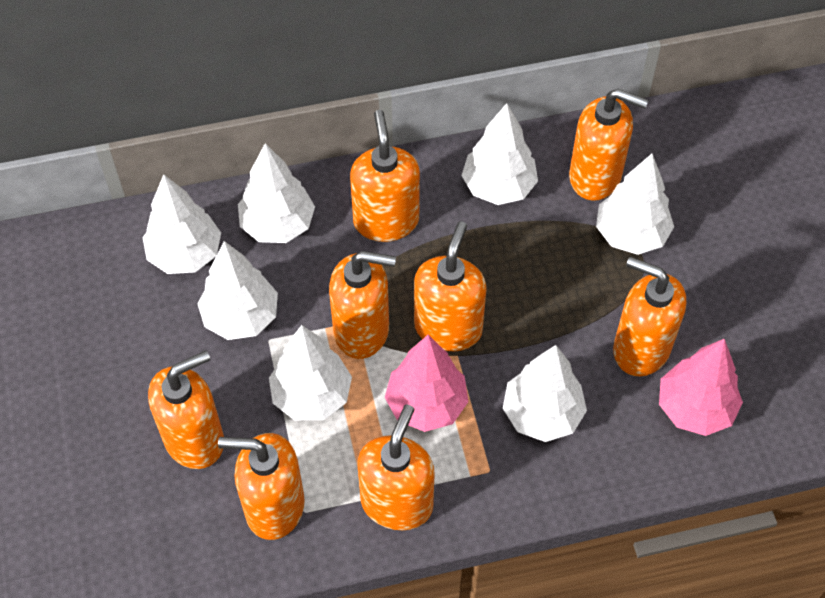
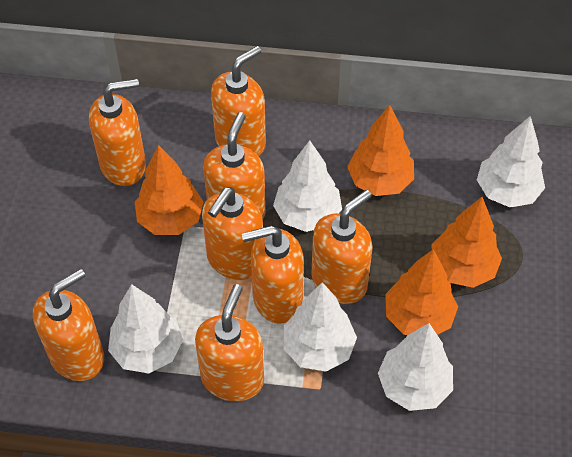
orange tree: 0 -> 4
pink tree: 2 -> 0
white tree: 7 -> 5

